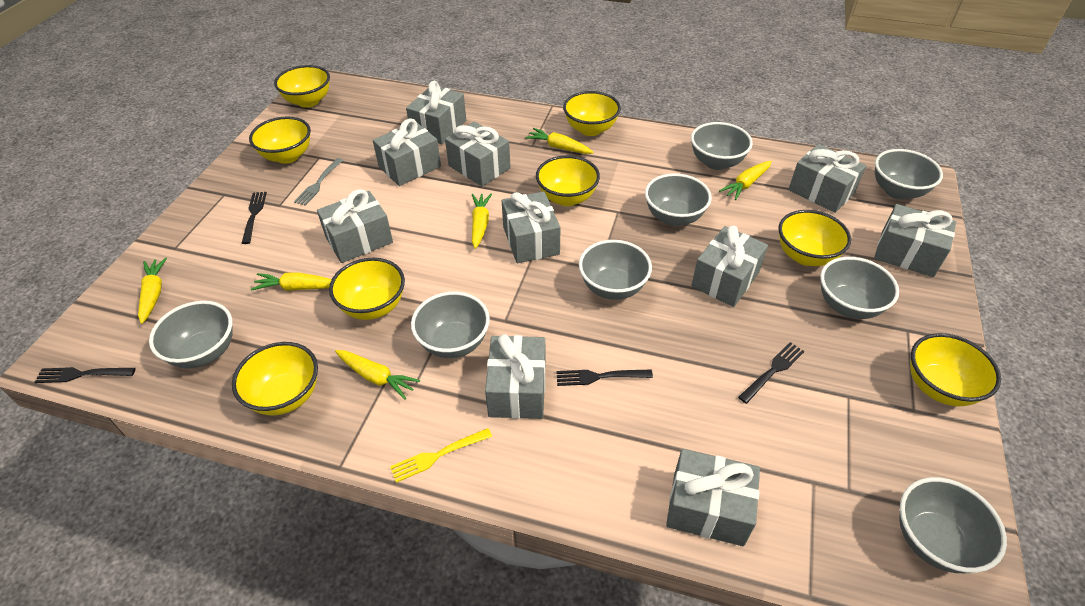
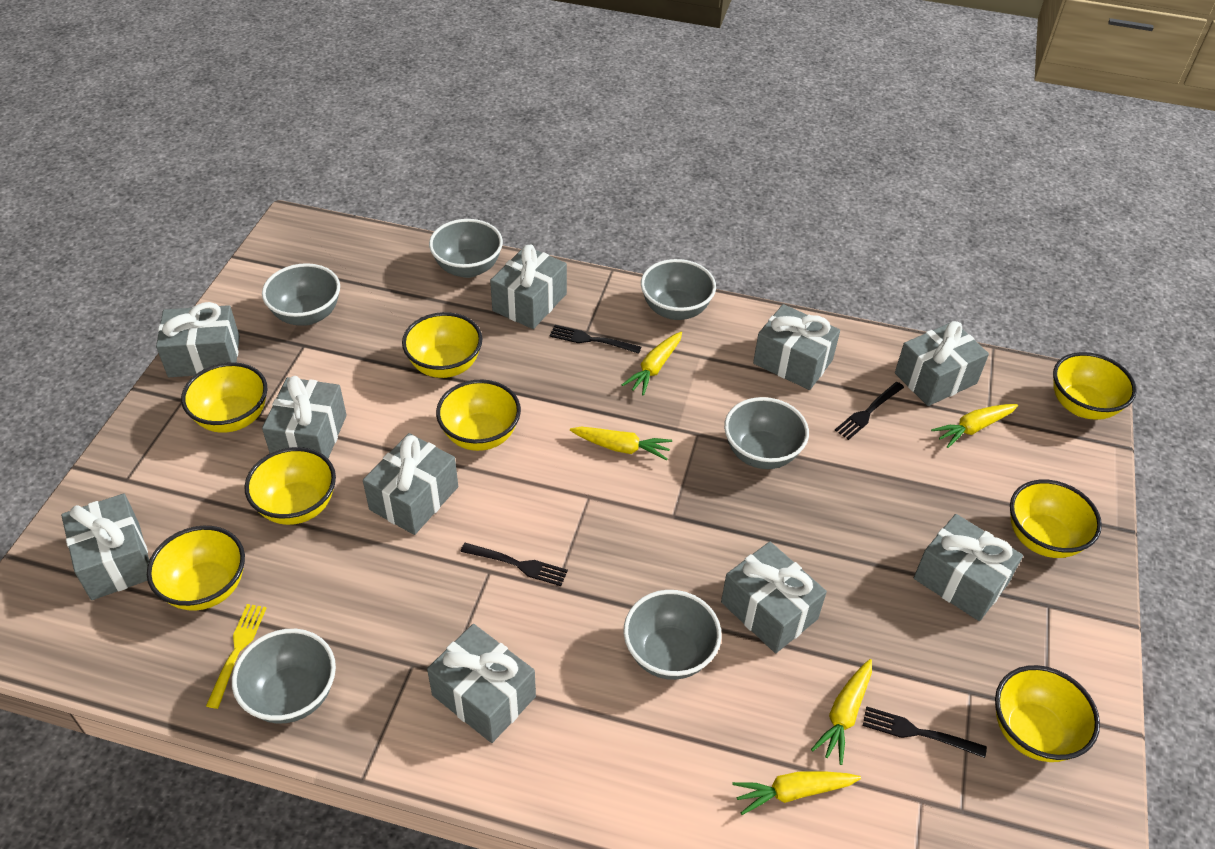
grey bowl: 8 -> 6
grey fork: 1 -> 0
yellow carrot: 6 -> 5

